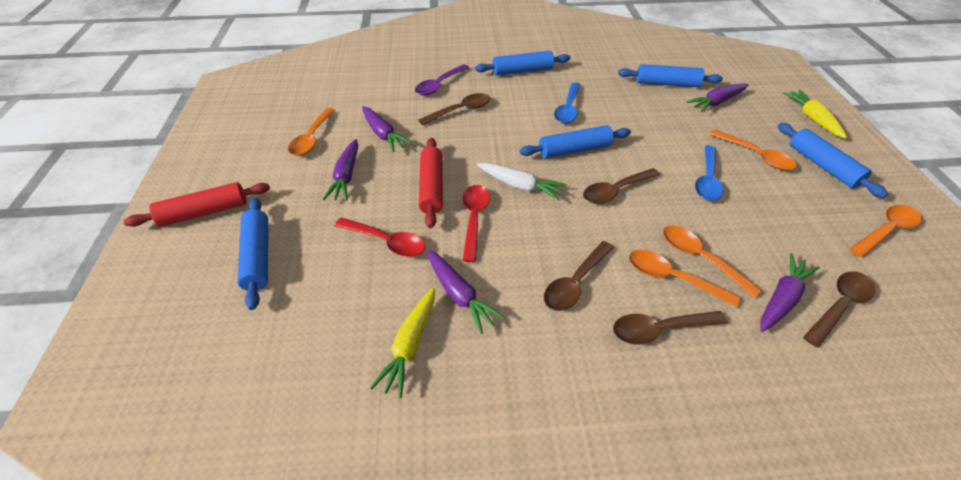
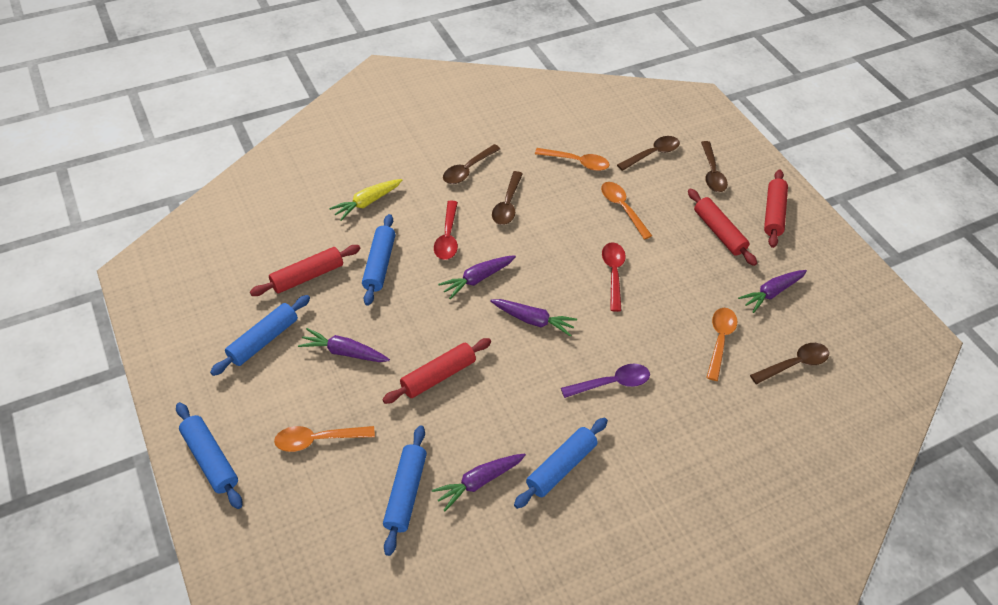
blue spoon: 2 -> 0
orange spoon: 5 -> 4
red rolling pin: 2 -> 4
white carrot: 1 -> 0
yellow carrot: 2 -> 1

